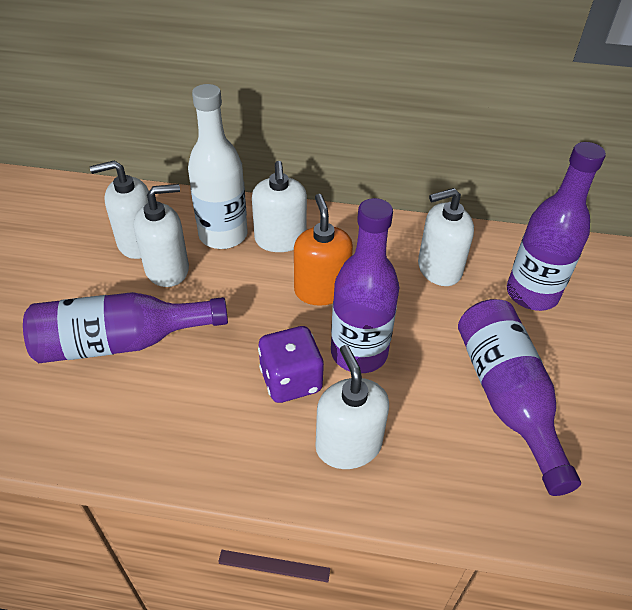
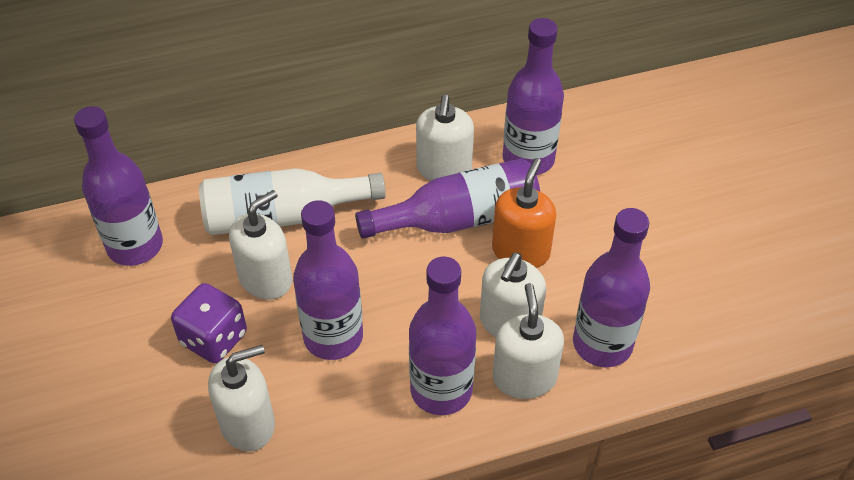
purple bottle: 4 -> 6

